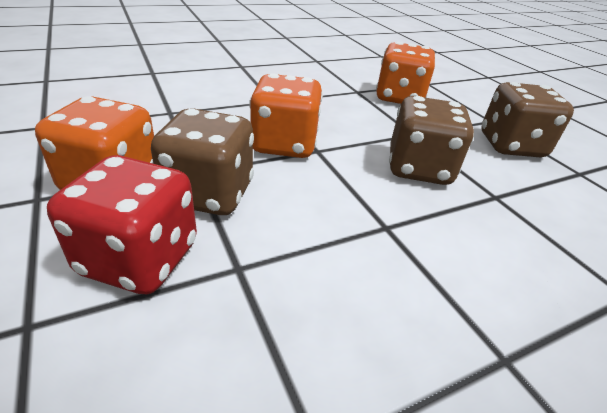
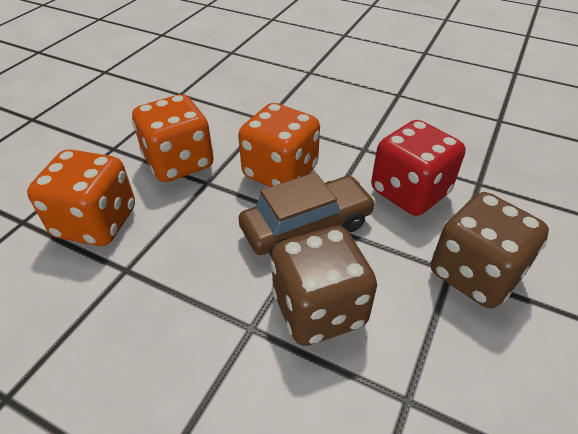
brown car: 0 -> 1
brown dice: 3 -> 2

